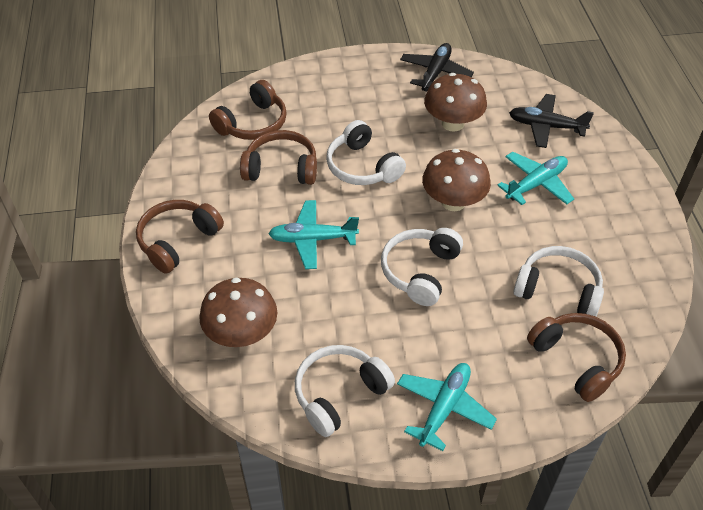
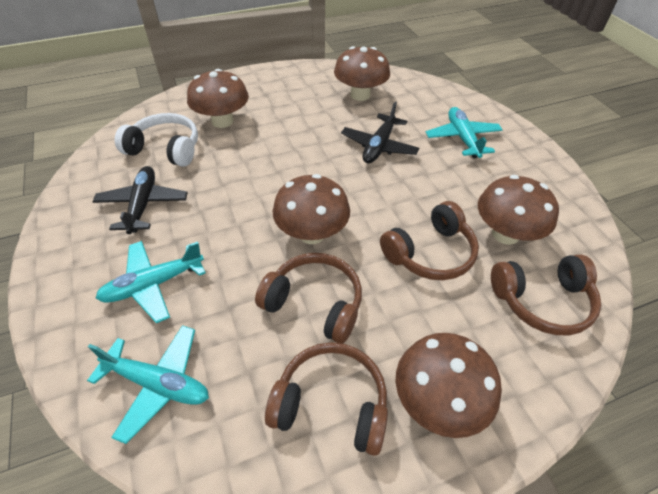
brown mushroom: 3 -> 5
white headphones: 4 -> 1

